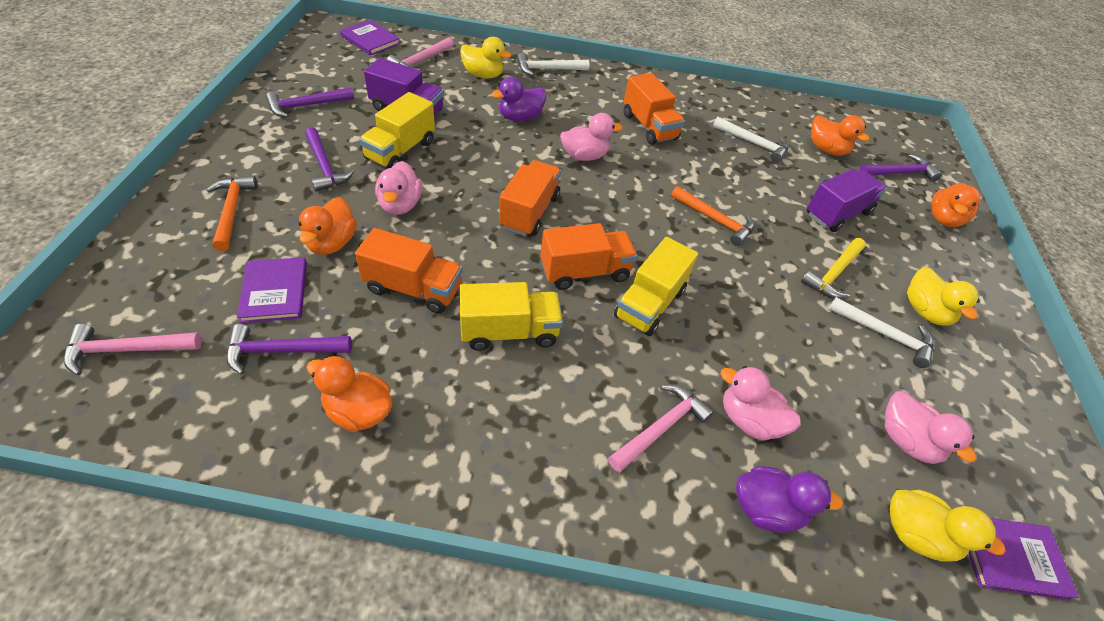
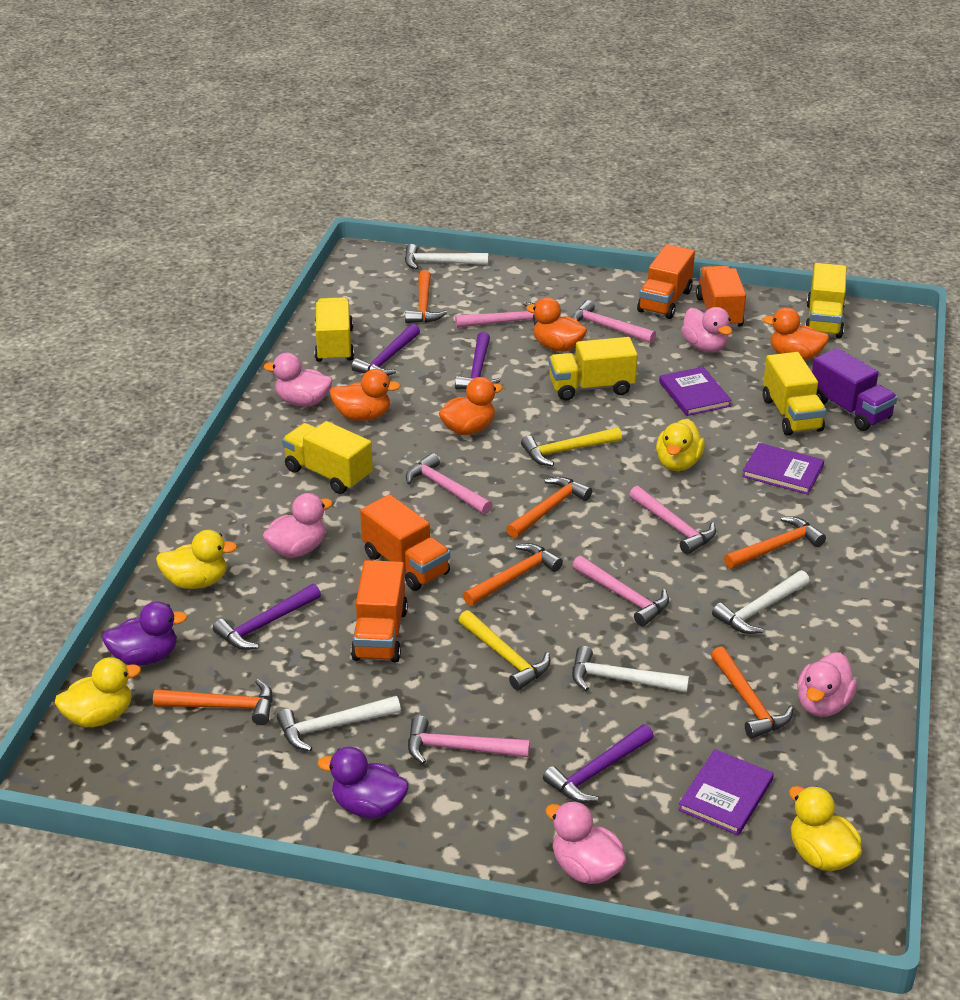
orange hammer: 2 -> 6
pink duck: 4 -> 5
pink hammer: 3 -> 6
purple truck: 2 -> 1
white hammer: 3 -> 4
yellow duck: 3 -> 4
yellow hammer: 1 -> 2
yellow truck: 3 -> 5

